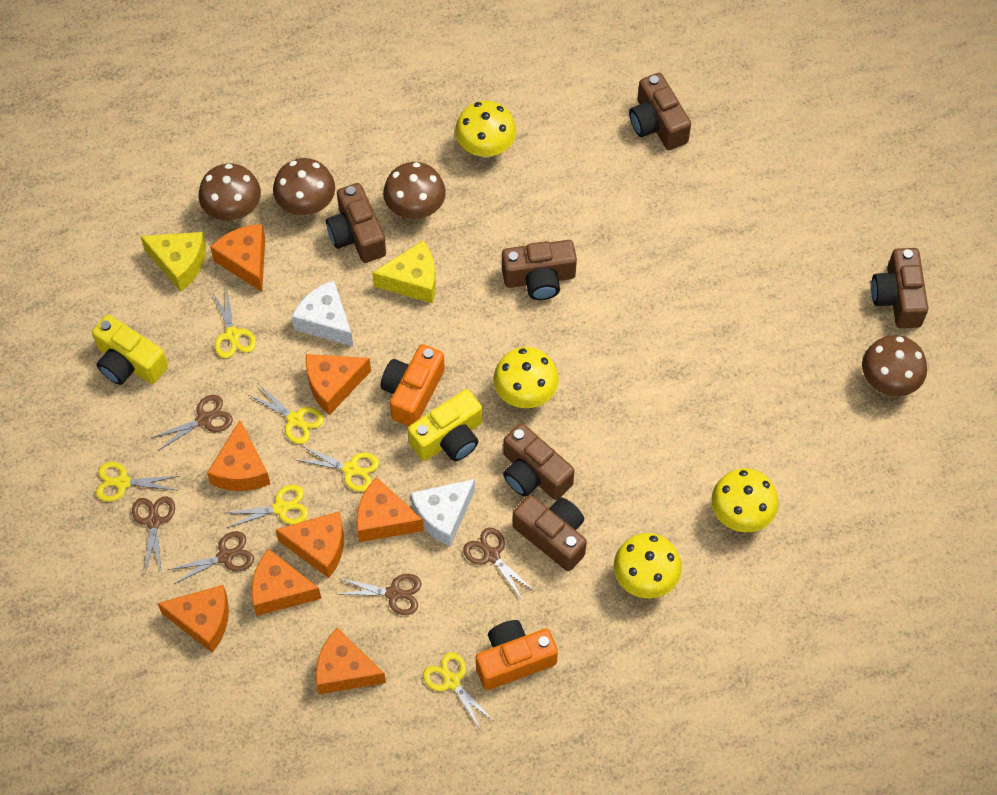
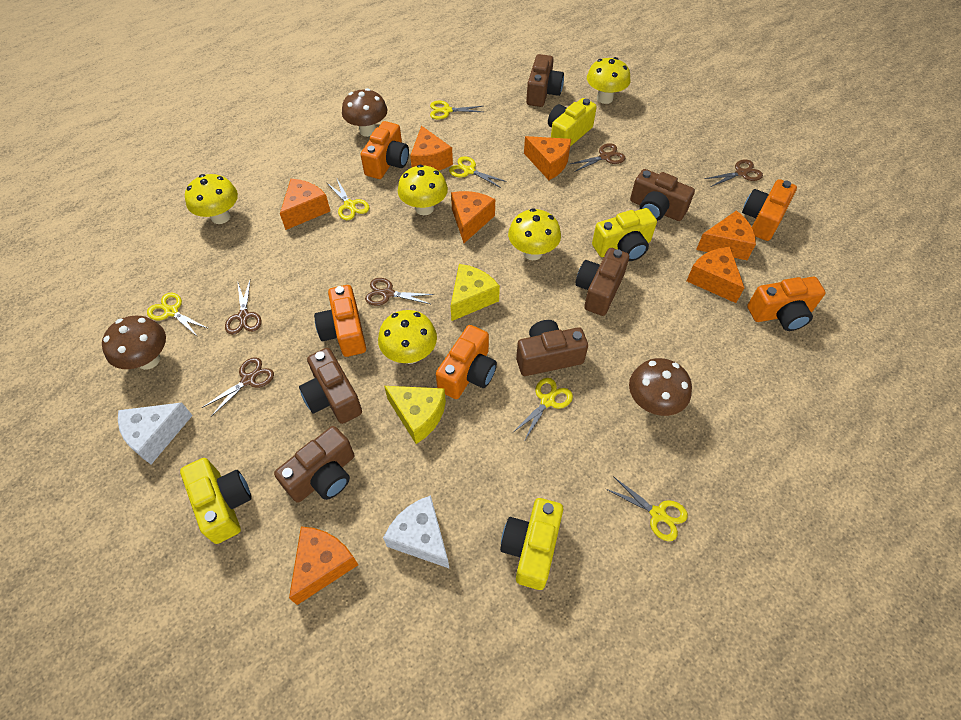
brown mushroom: 4 -> 3
orange camera: 2 -> 5
orange cheese: 8 -> 7
yellow camera: 2 -> 4
yellow mushroom: 4 -> 5

